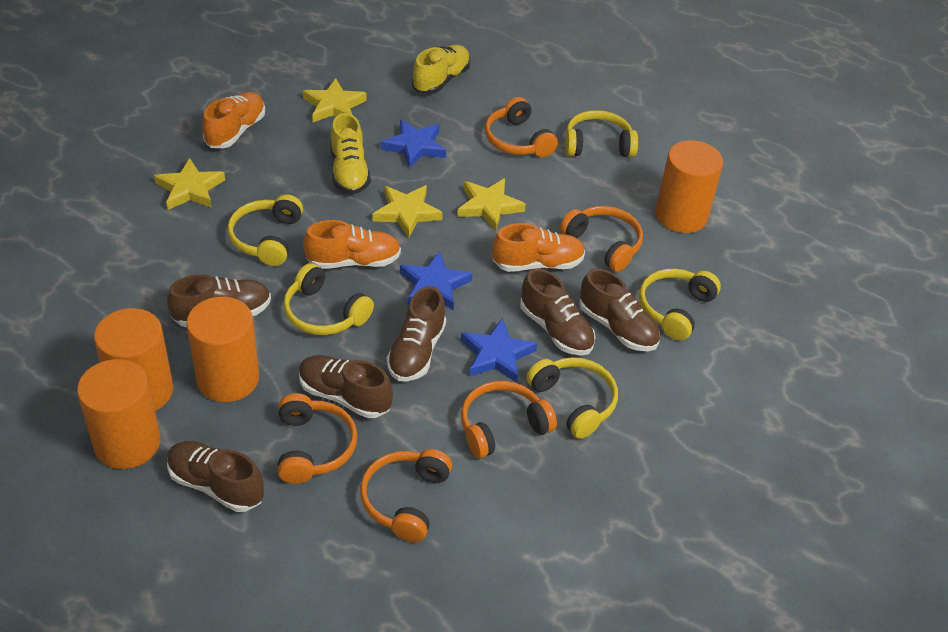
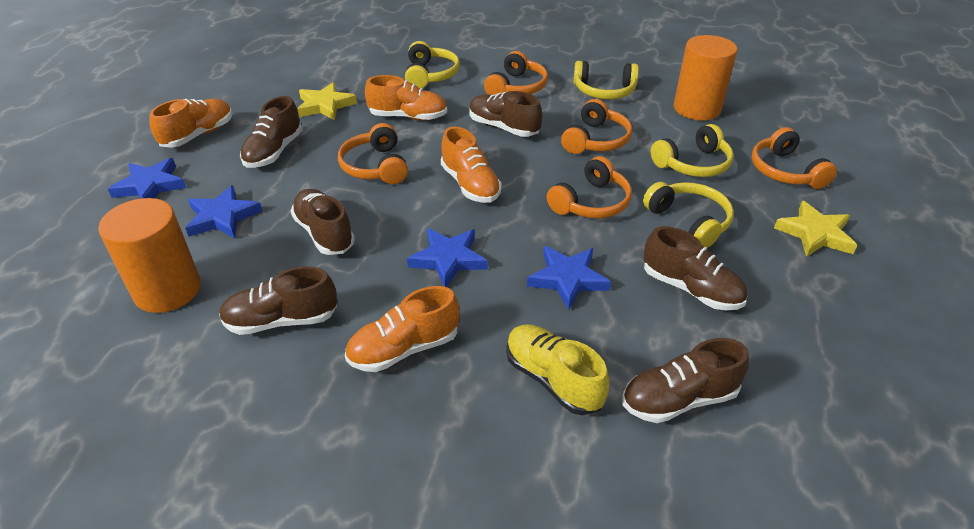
blue star: 3 -> 4
orange cylinder: 4 -> 2
orange shoe: 3 -> 4
yellow headphones: 5 -> 4
yellow shoe: 2 -> 1
yellow star: 4 -> 2

